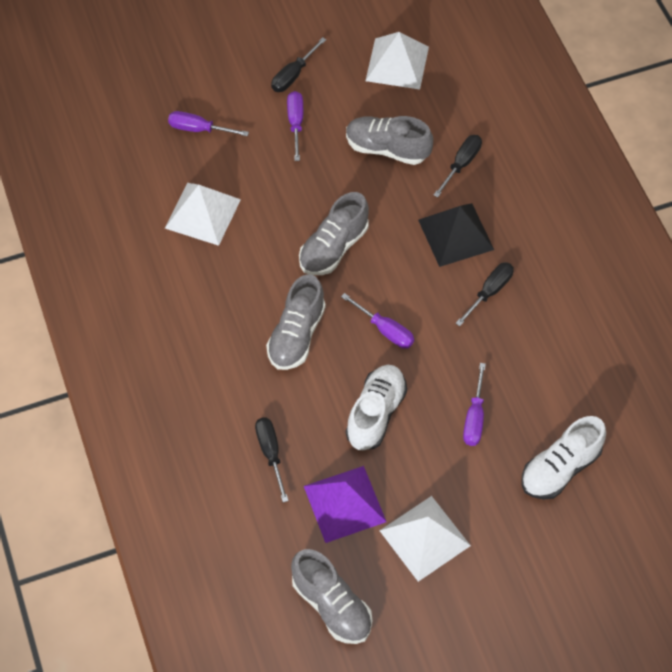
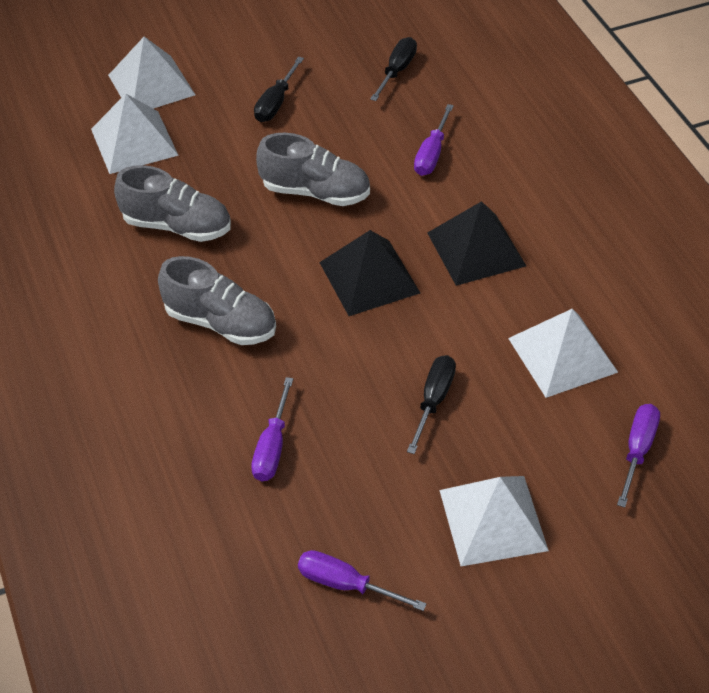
black pyramid: 1 -> 2
black screwdriver: 4 -> 3
grey shoe: 4 -> 3
purple pyramid: 1 -> 0
white pyramid: 3 -> 4
white shoe: 2 -> 0

